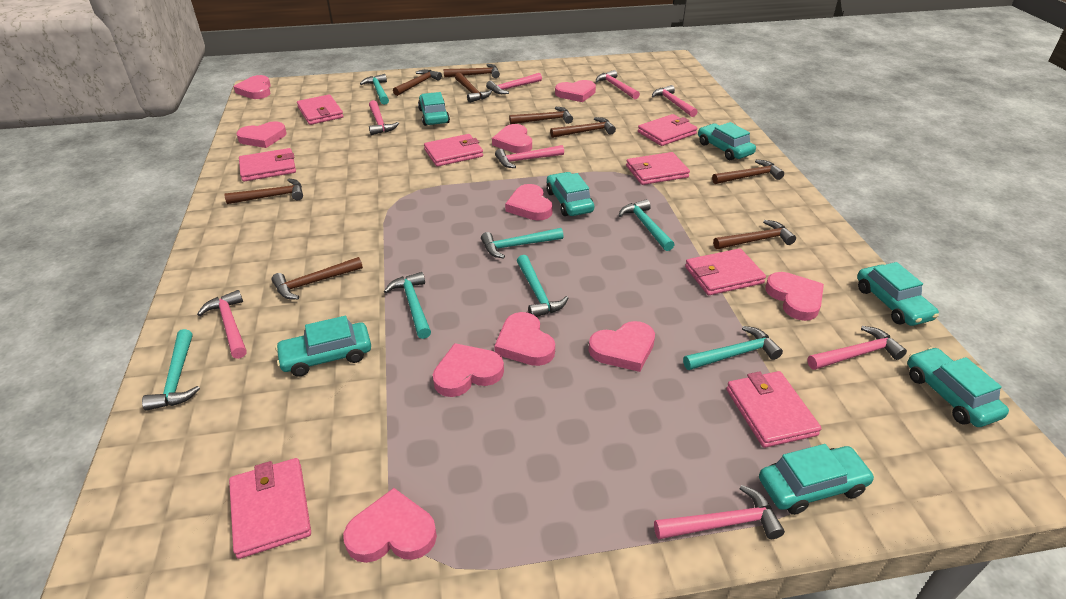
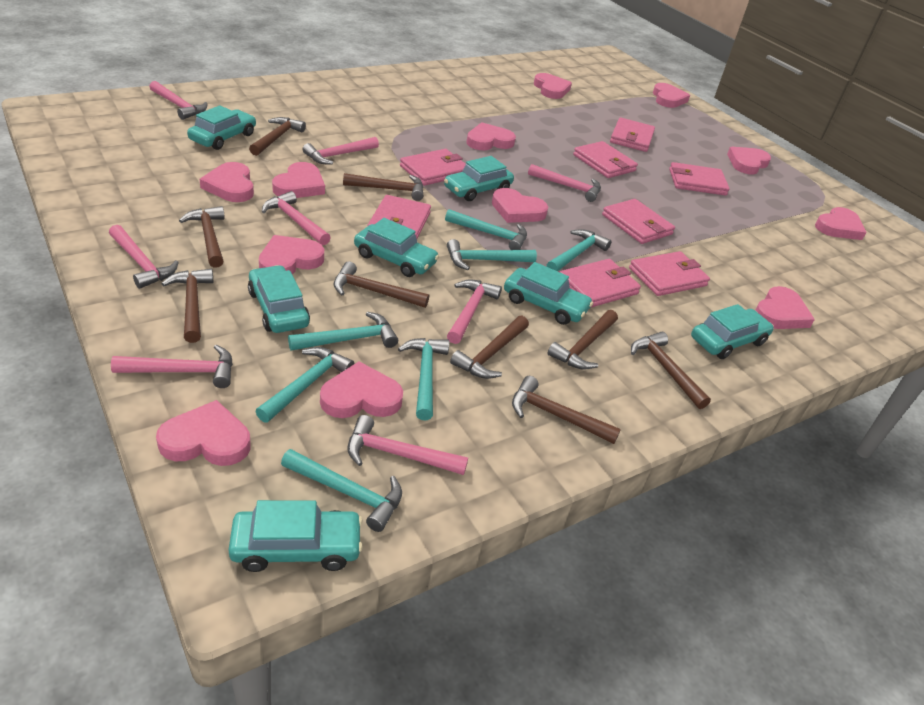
pink heart: 10 -> 12

